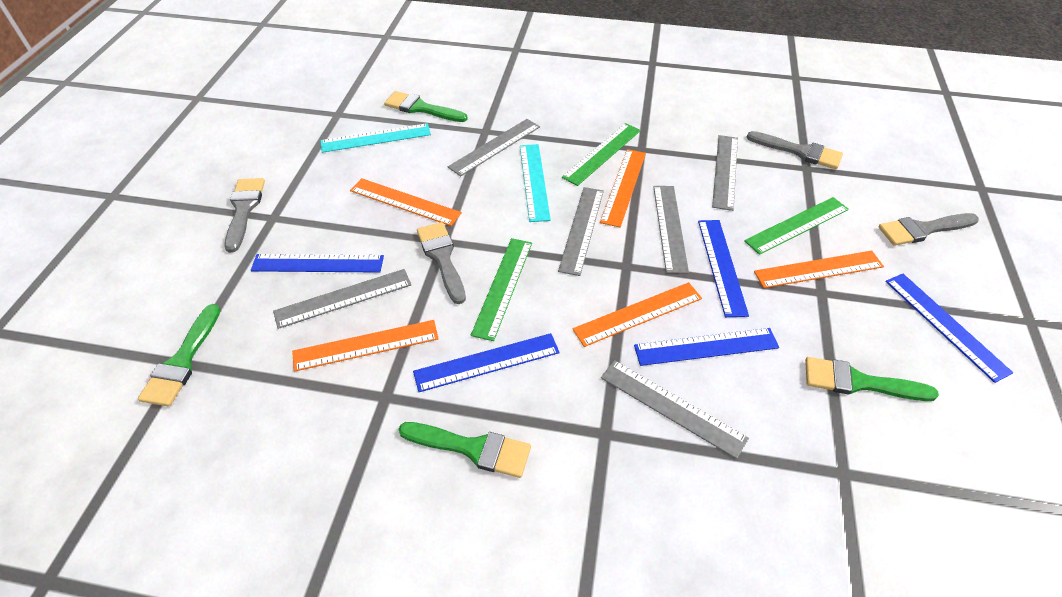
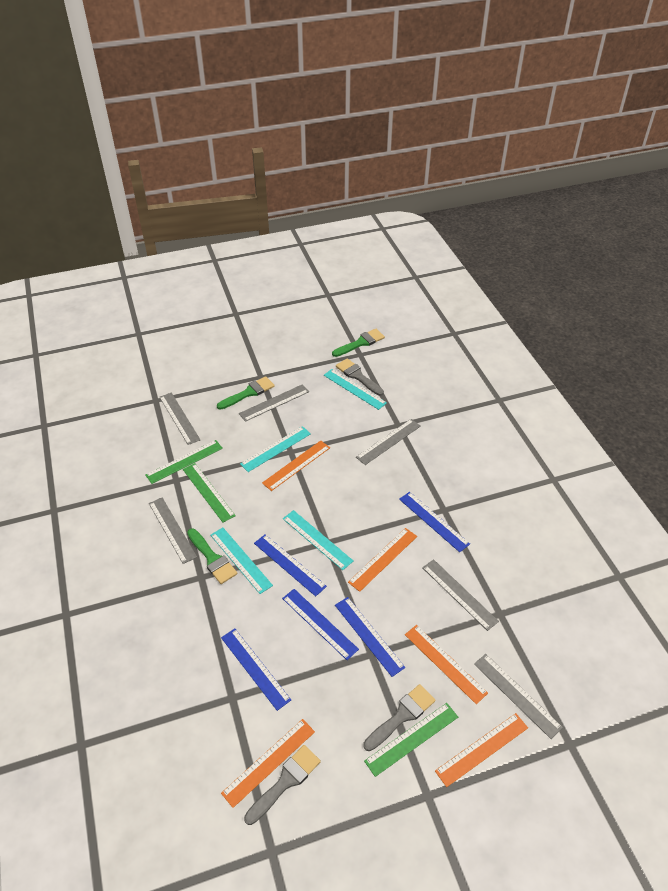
green brush: 4 -> 3
grey brush: 4 -> 3
turquoise ruler: 2 -> 4

